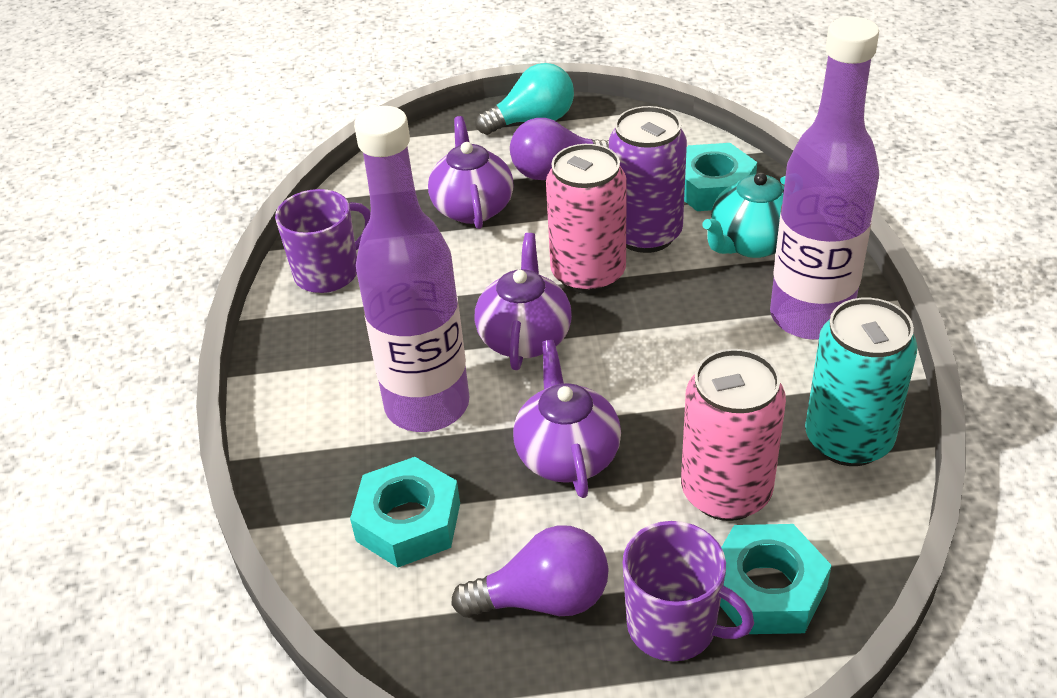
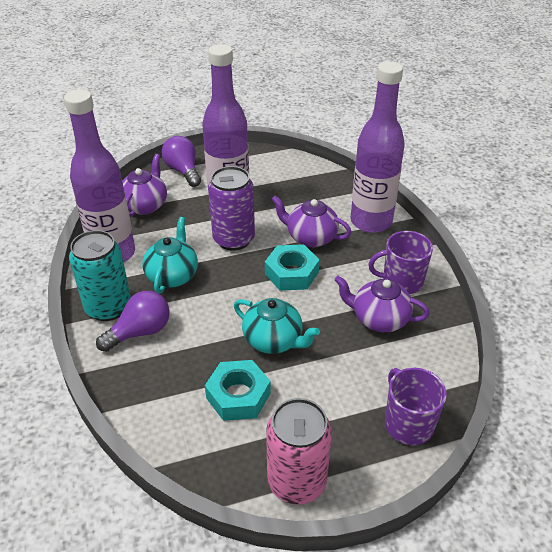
pink can: 2 -> 1
purple bottle: 2 -> 3
turquoise light bulb: 1 -> 0
turquoise nut: 3 -> 2
turquoise teapot: 1 -> 2

